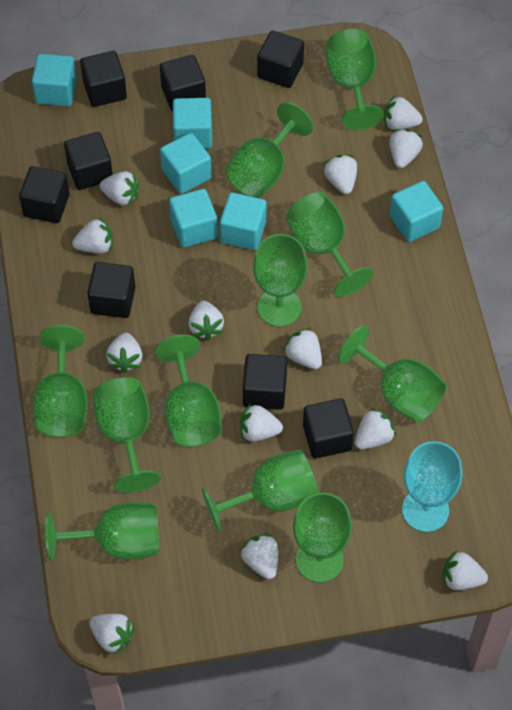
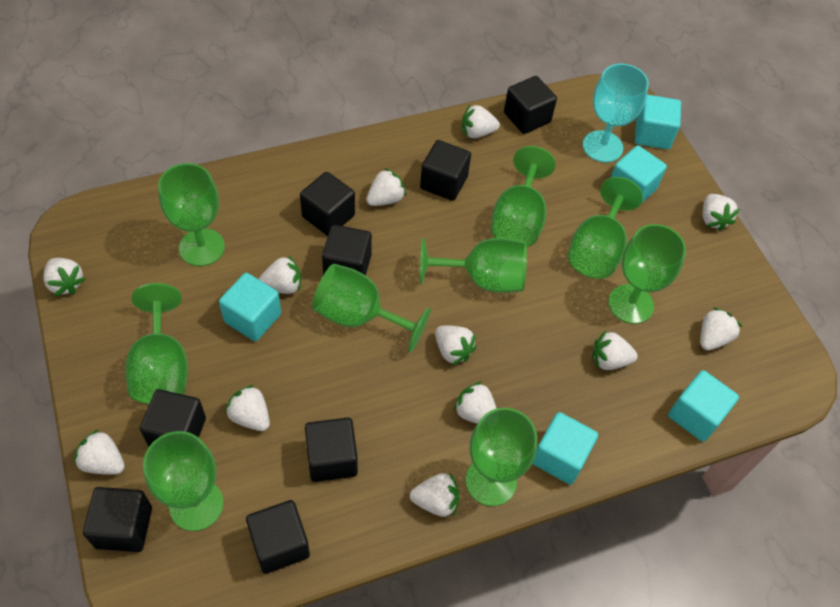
green goblet: 11 -> 9
turquoise cube: 6 -> 5
white strawberry: 13 -> 12

